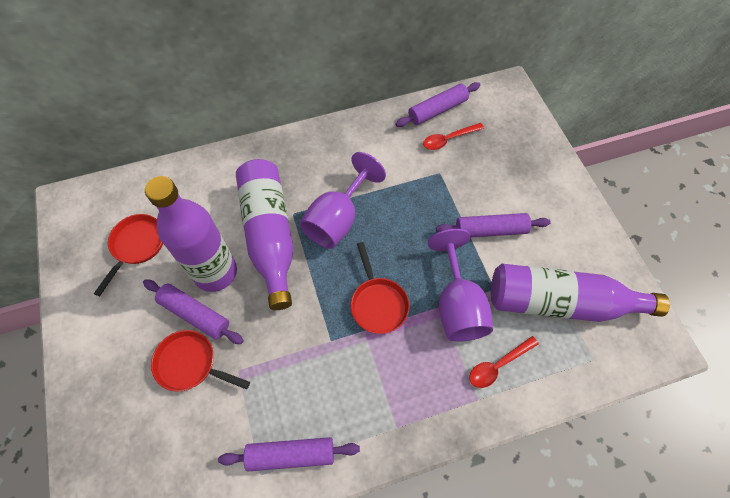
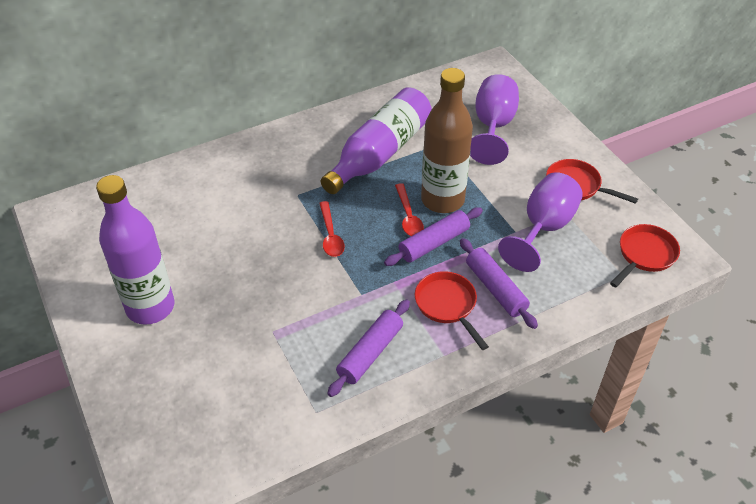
brown bottle: 0 -> 1
purple bottle: 3 -> 2
purple rolling pin: 4 -> 3

